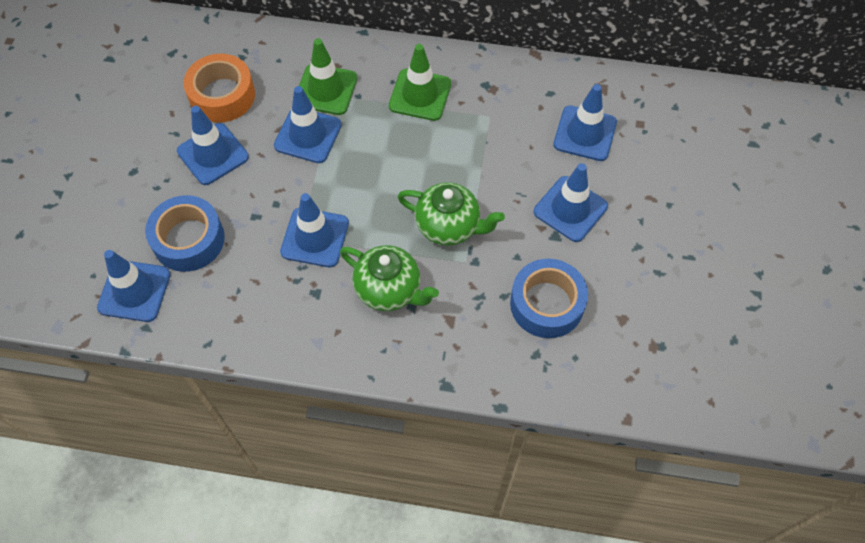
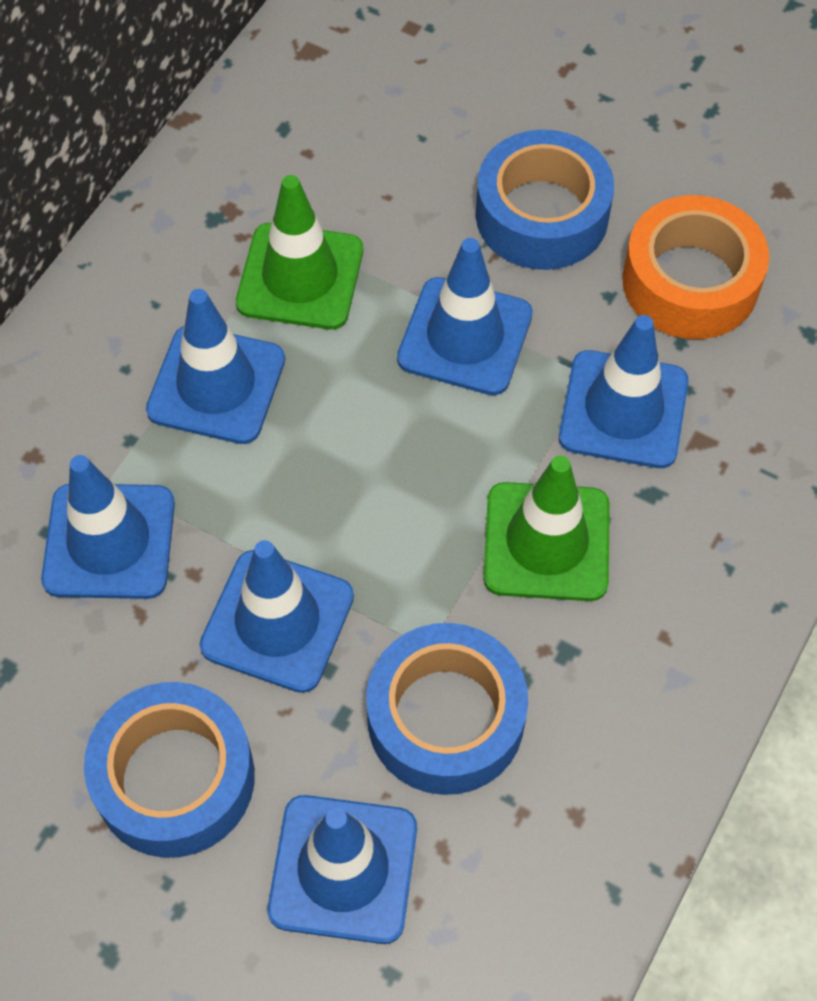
blue tape: 2 -> 3
green teapot: 2 -> 0

